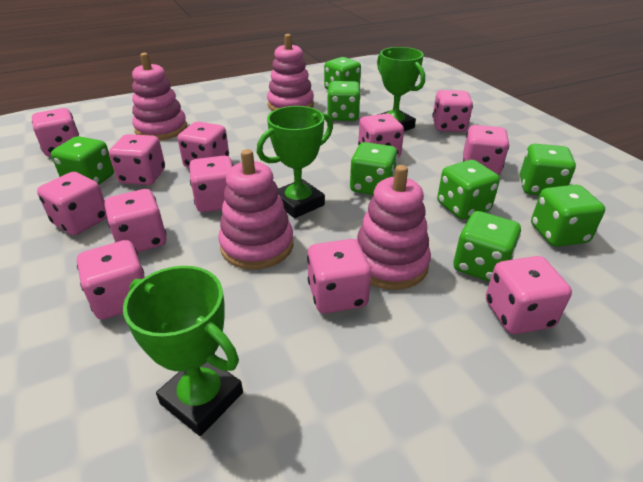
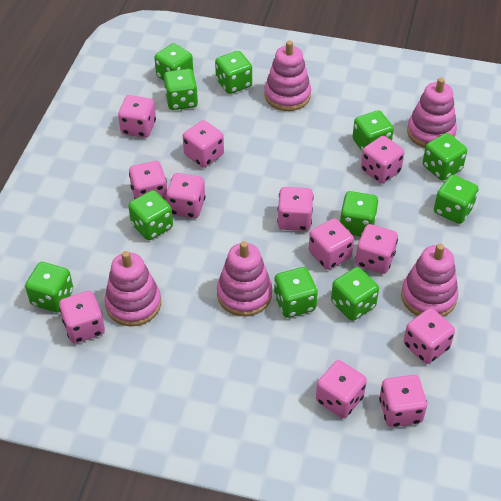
green dice: 8 -> 11
green trophy: 3 -> 0
pink stacking toy: 4 -> 5

